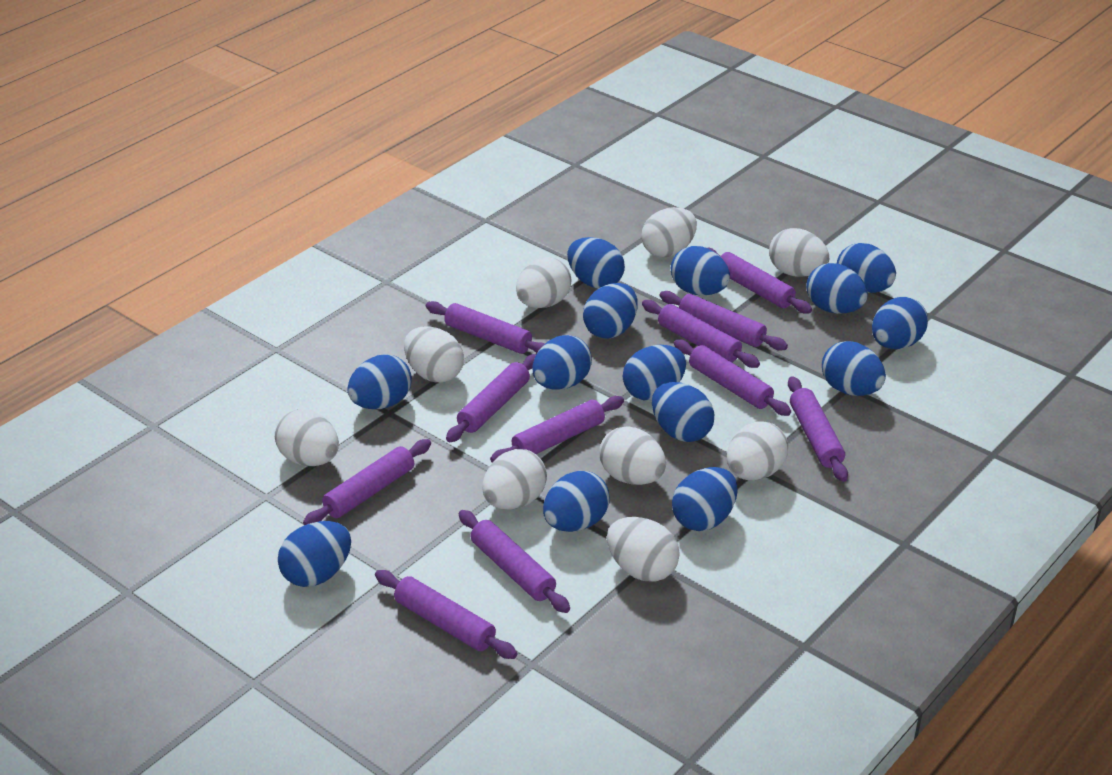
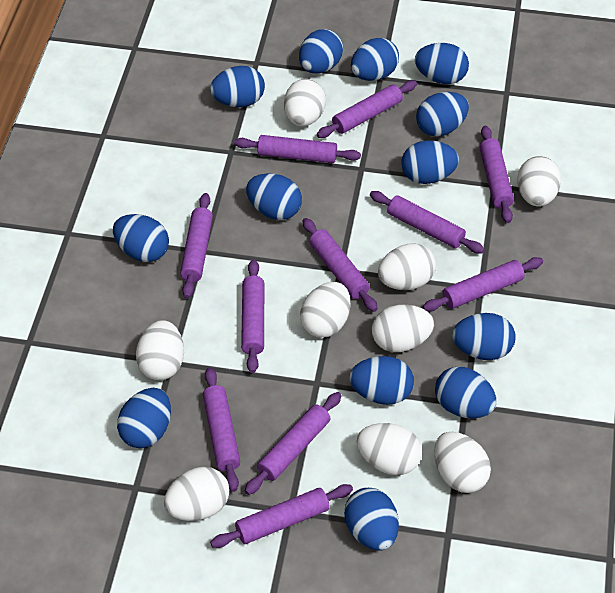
blue egg: 14 -> 13

